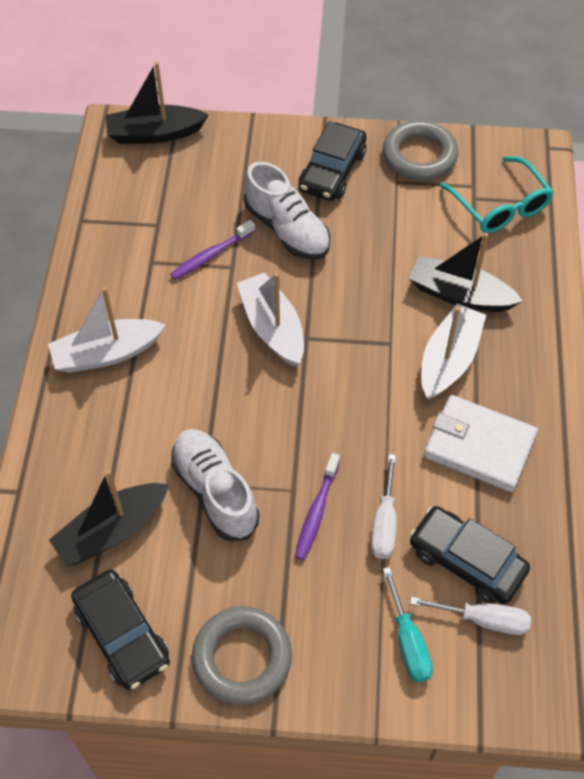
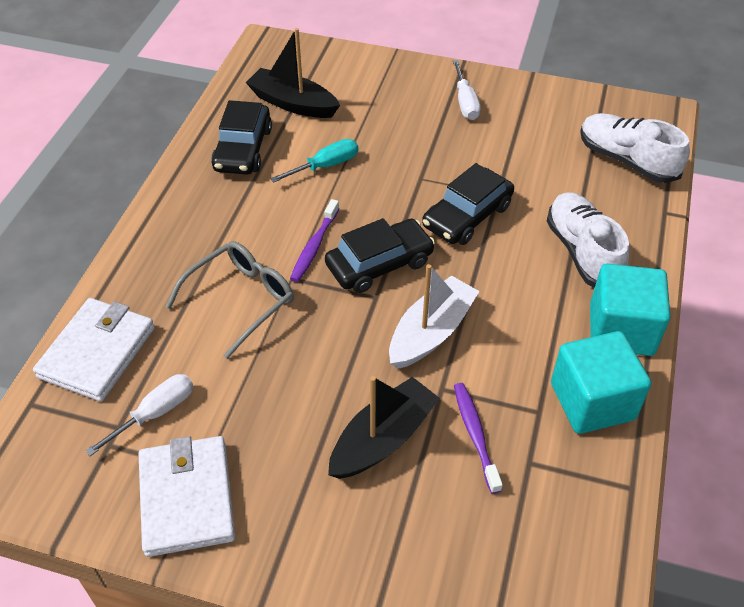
black boat: 3 -> 2
grey glasses: 0 -> 1
grey ring: 2 -> 0
turquoise cube: 0 -> 2
turquoise glasses: 1 -> 0
white boat: 3 -> 1
white wallet: 1 -> 2

